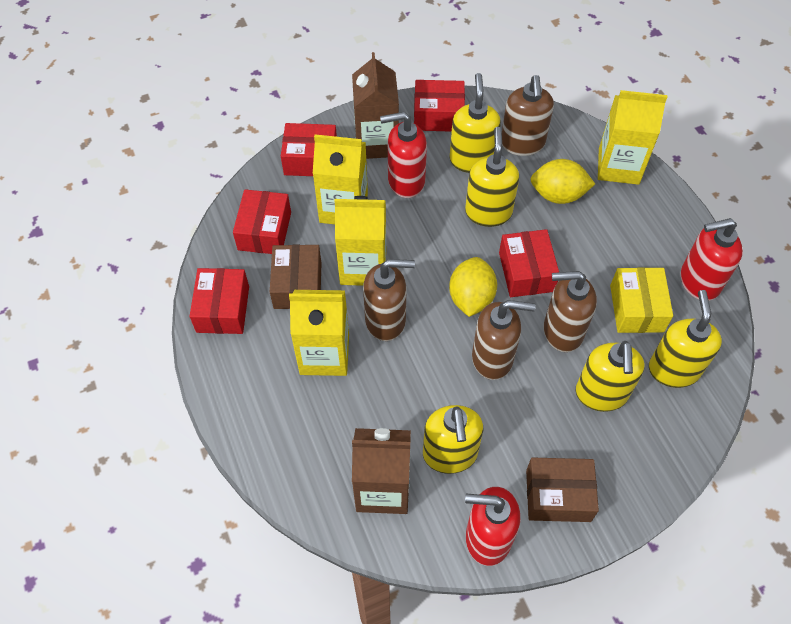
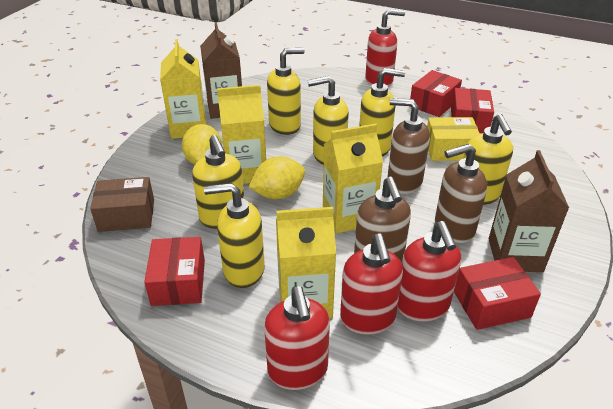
brown box: 2 -> 1
brown soap dispenser: 4 -> 3
red box: 5 -> 4
red soap dispenser: 3 -> 4
yellow soap dispenser: 5 -> 6

